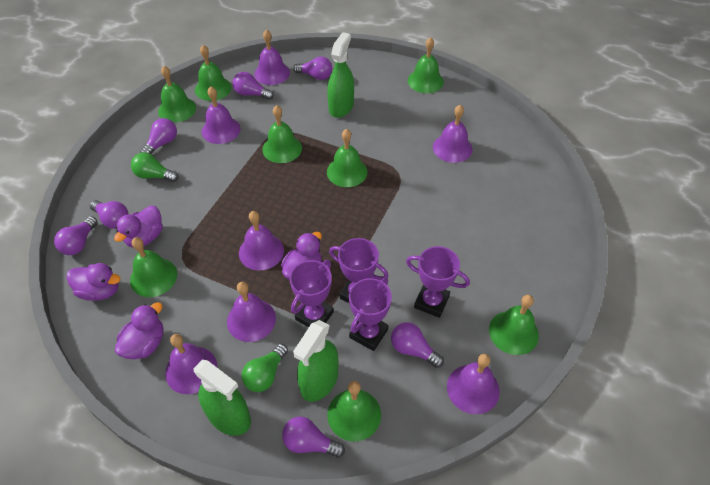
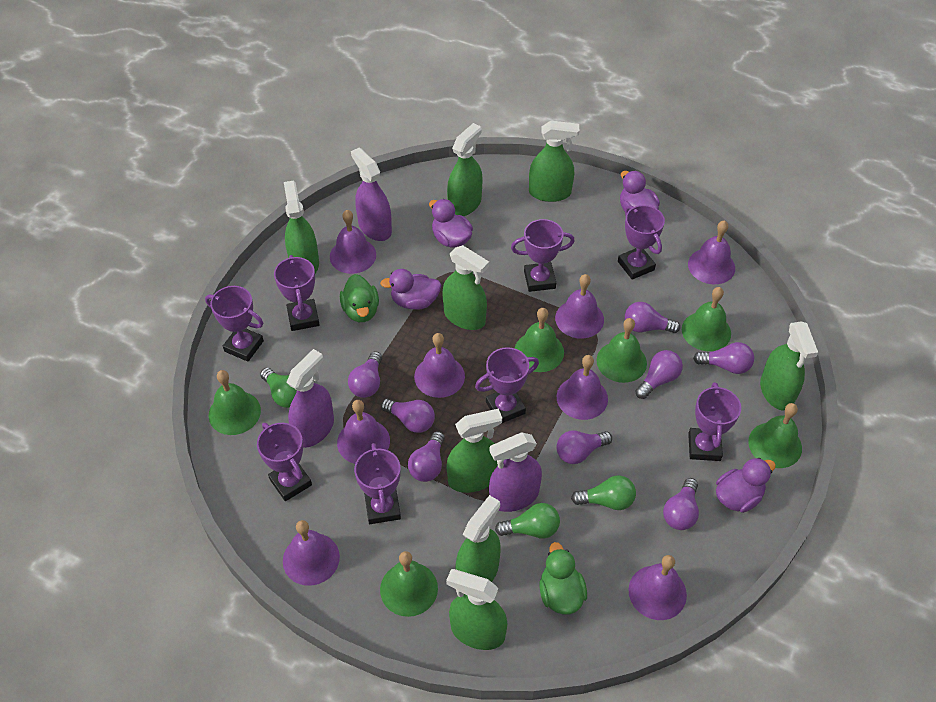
green bell: 8 -> 6
green duck: 0 -> 2
green light bulb: 2 -> 3
green spray bottle: 3 -> 8
purple bell: 7 -> 8
purple light bulb: 7 -> 8
purple spray bottle: 0 -> 3
purple trophy: 4 -> 8

